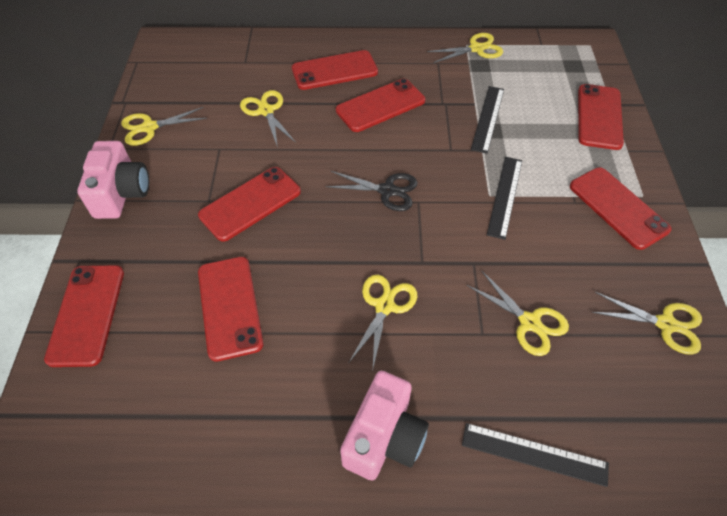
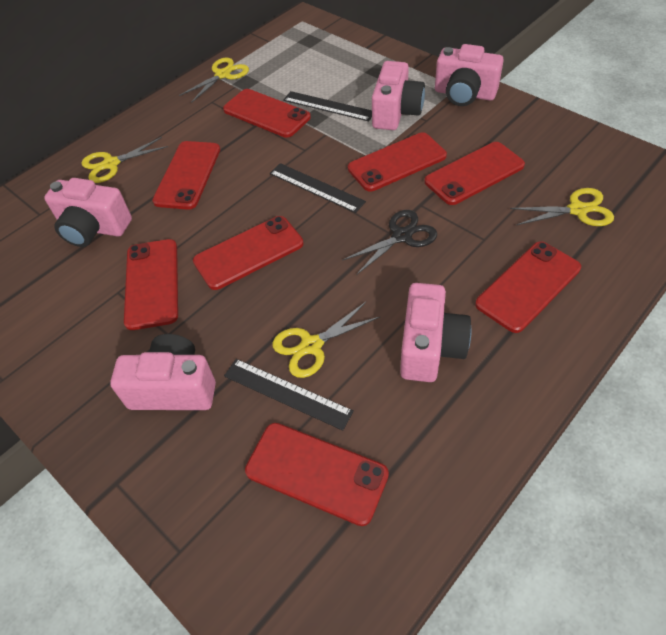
pink camera: 2 -> 5
red phone: 7 -> 8
yellow scissors: 6 -> 4

